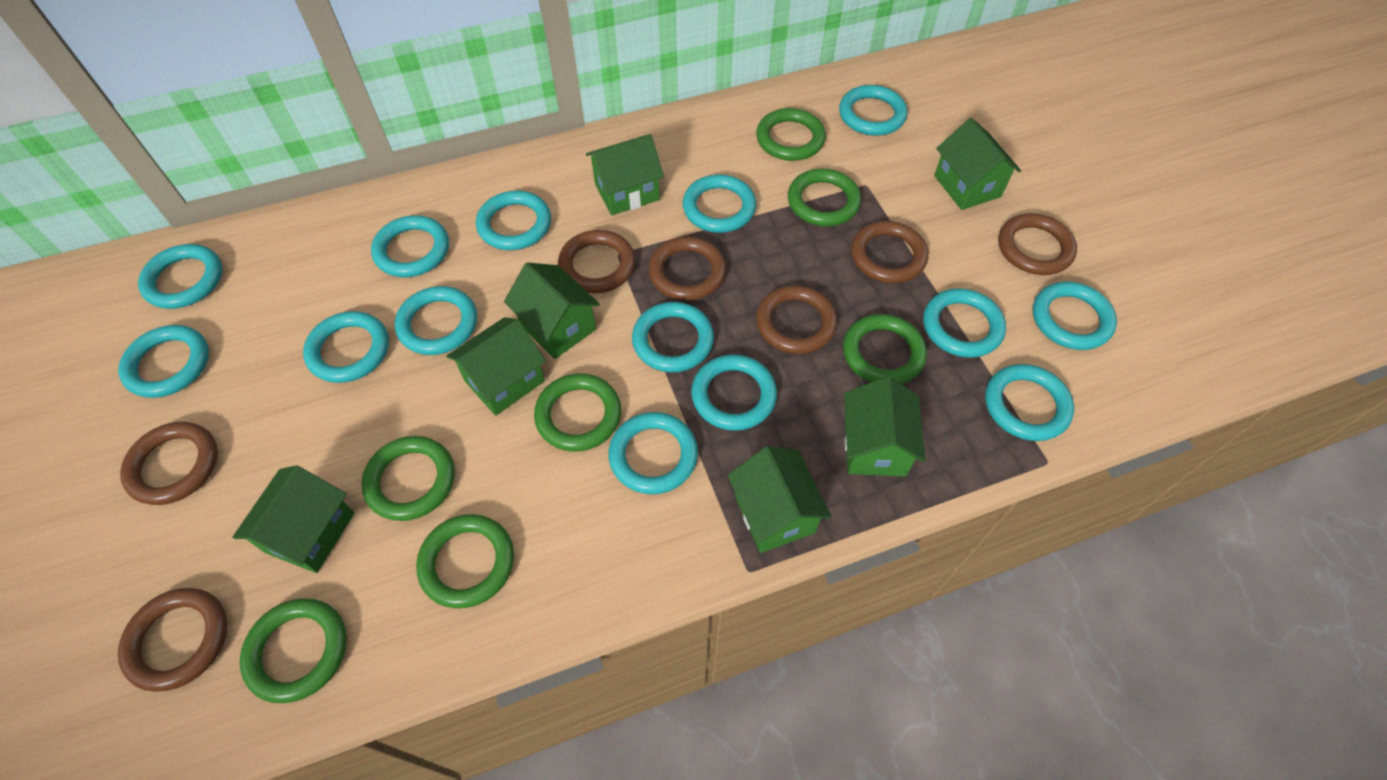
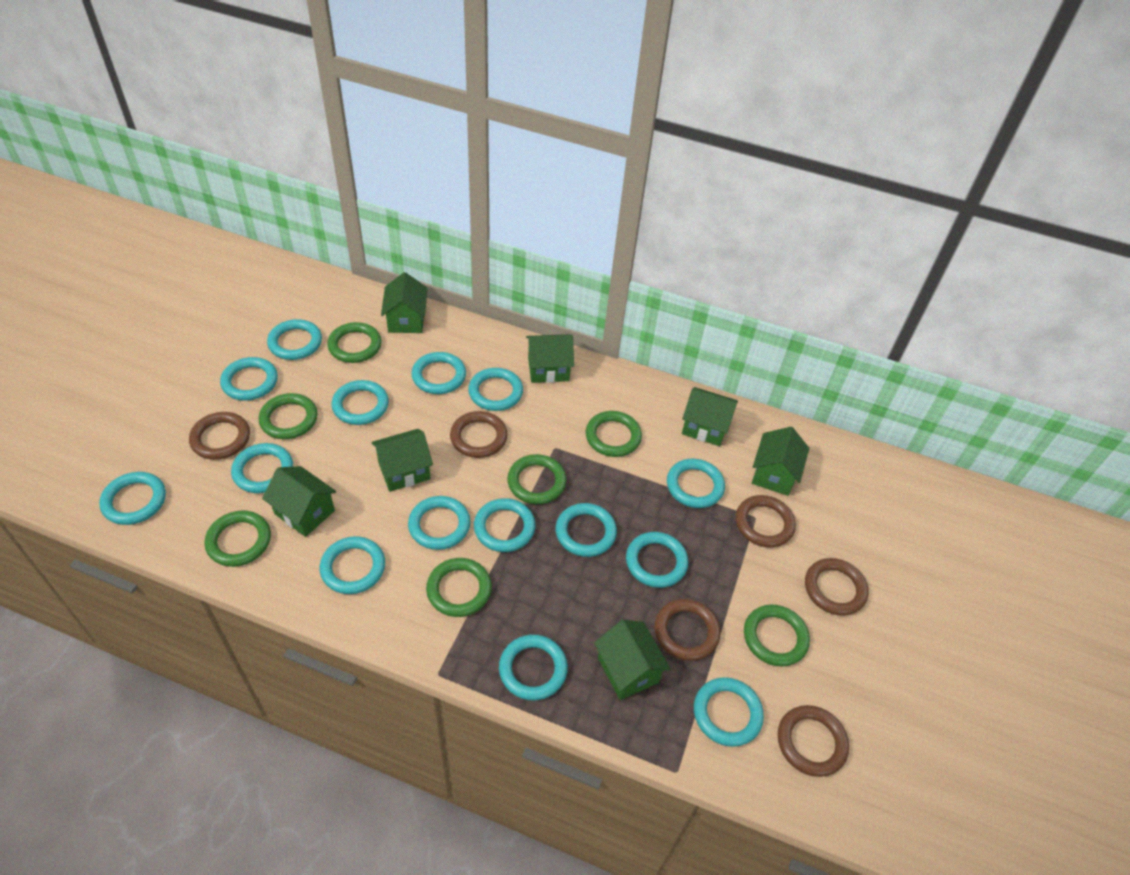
brown ring: 7 -> 6
turquoise ring: 14 -> 15

